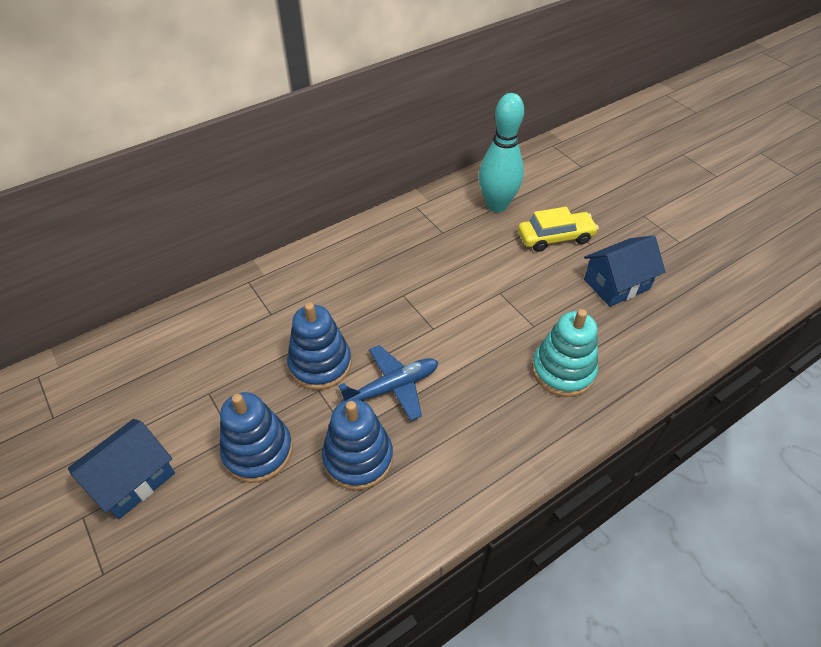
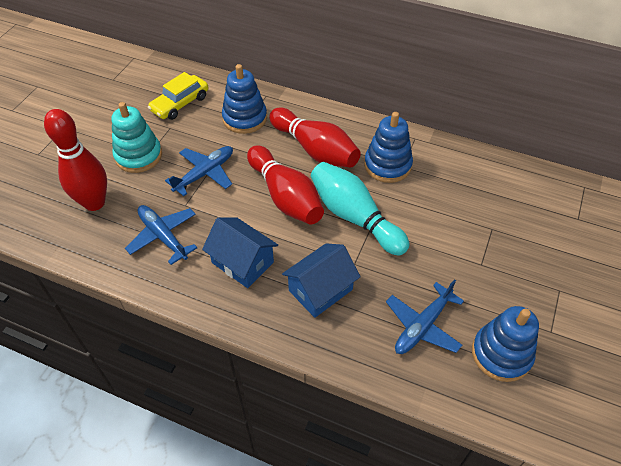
blue plane: 1 -> 3
red bowling pin: 0 -> 3

